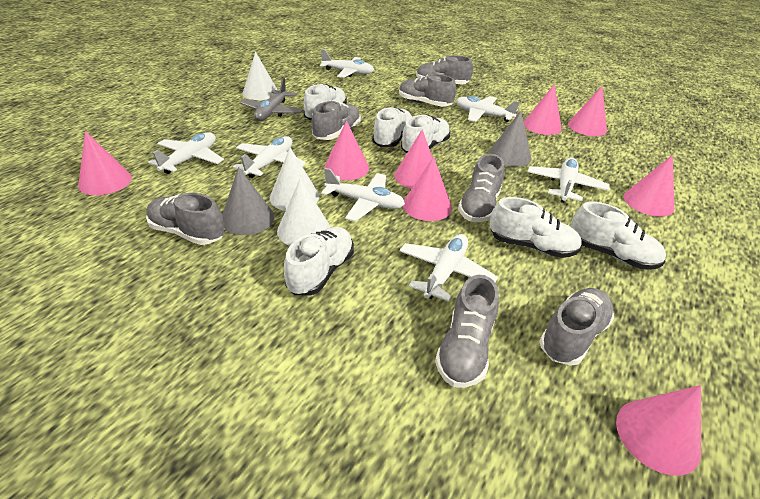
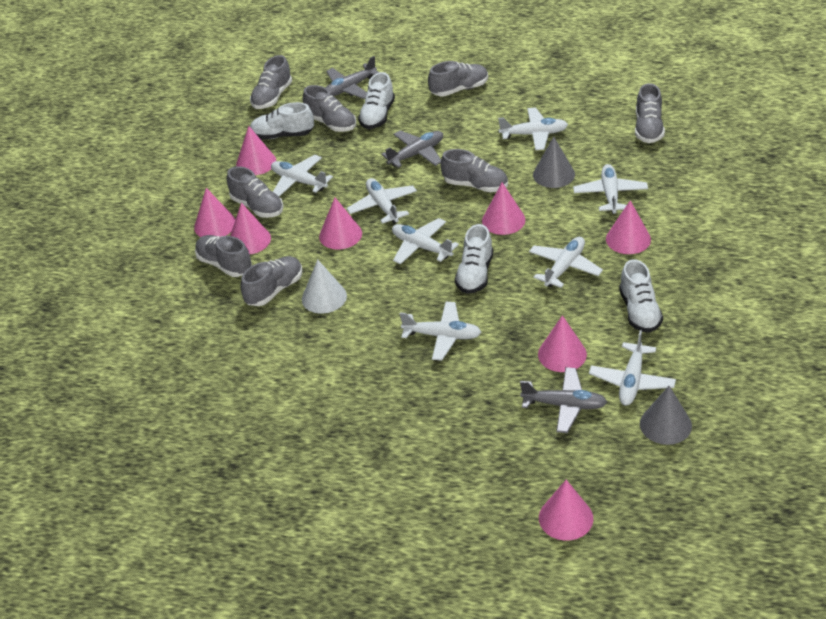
grey plane: 1 -> 3
grey shoe: 7 -> 8
white cone: 3 -> 1
white plane: 7 -> 8
white shoe: 6 -> 4

